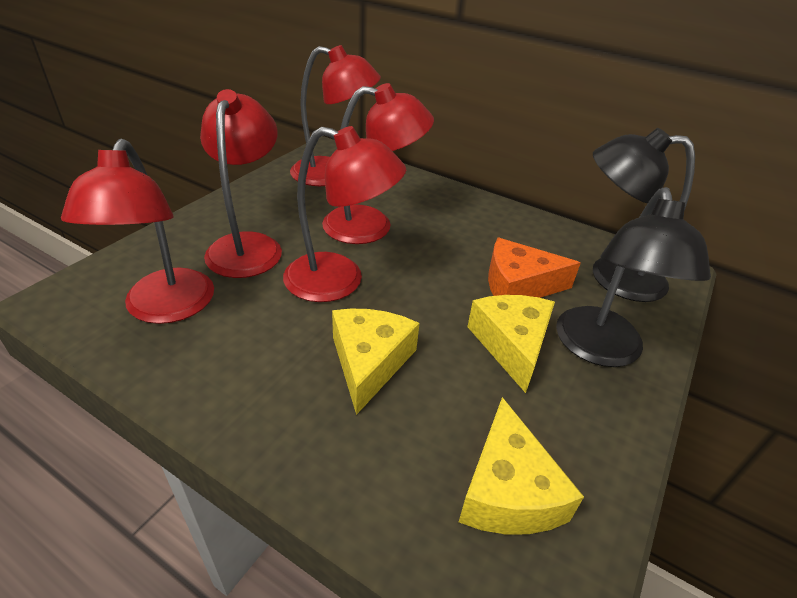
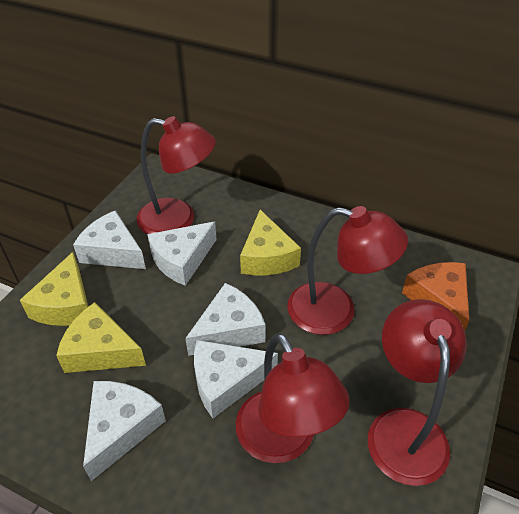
black lamp: 2 -> 0
red lamp: 5 -> 4
white cheese: 0 -> 5

